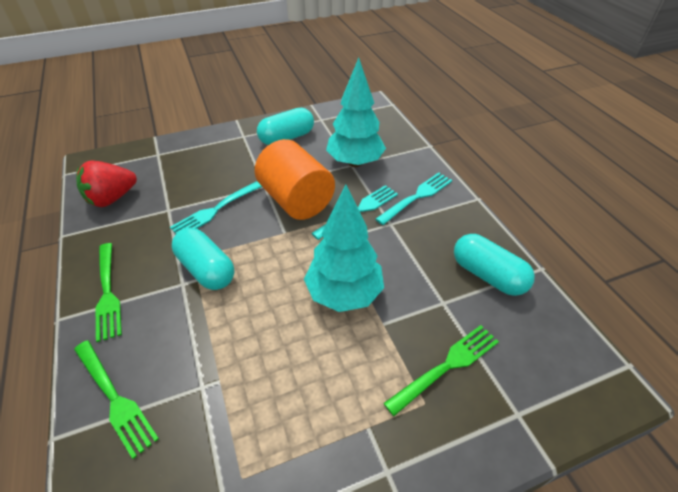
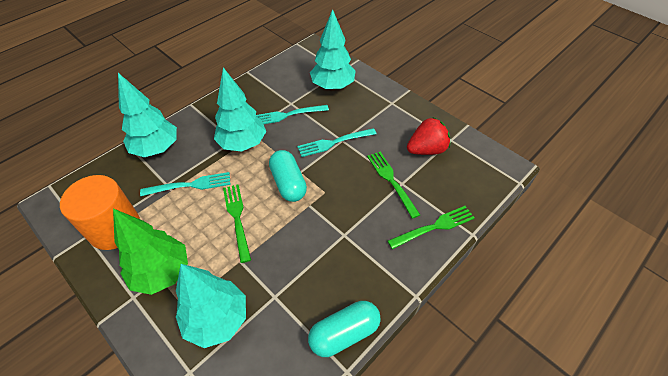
green tree: 0 -> 1
turquoise capsule: 3 -> 2
turquoise tree: 2 -> 4

